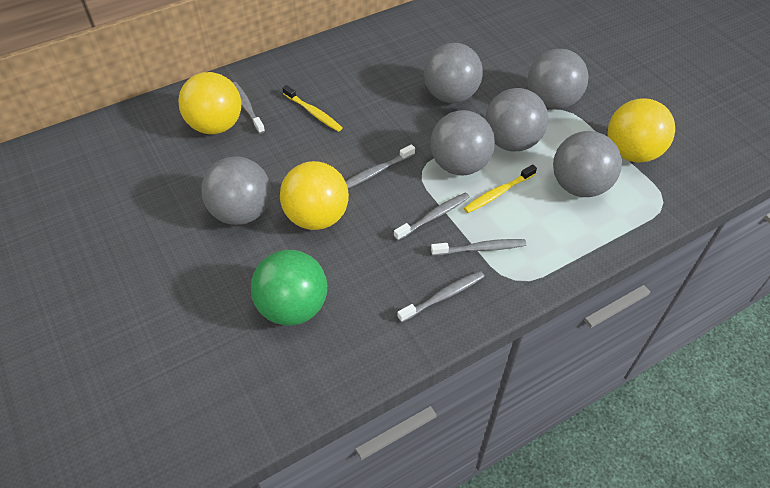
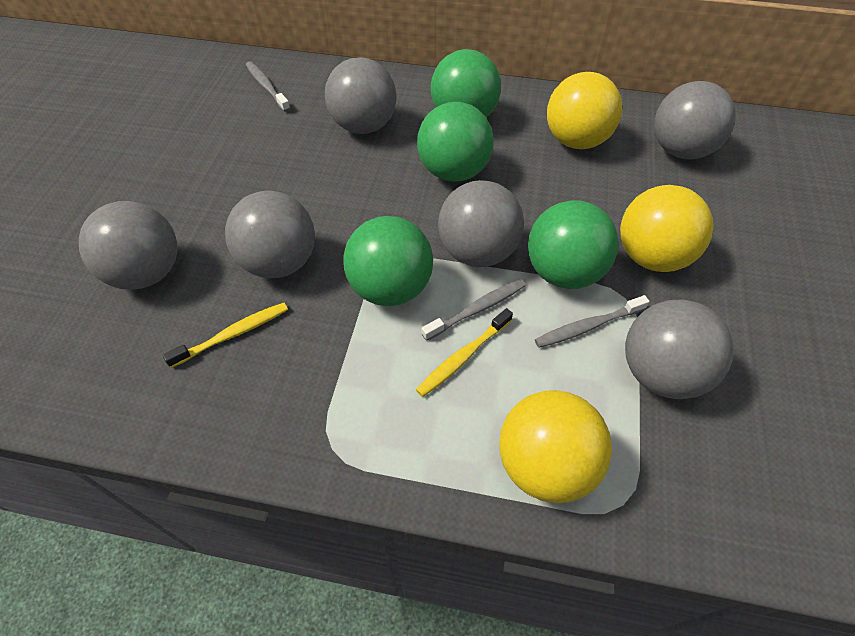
green ball: 1 -> 4
grey toothbrush: 5 -> 3

